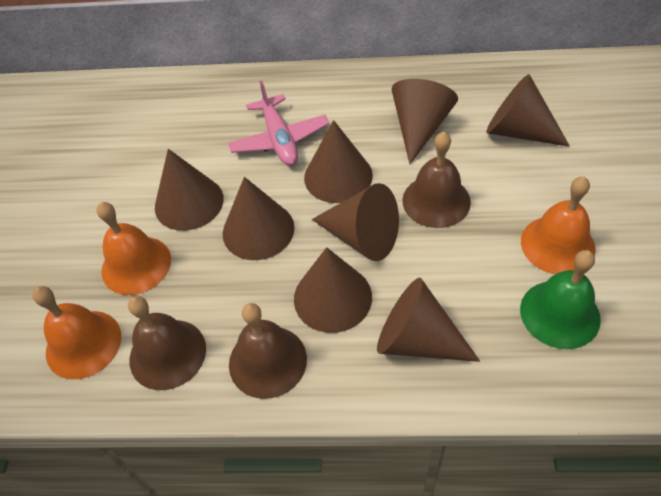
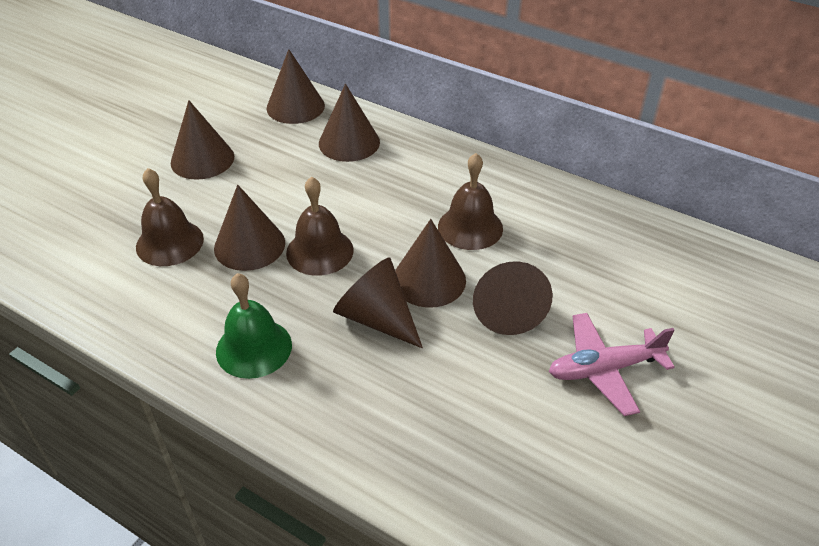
brown cone: 8 -> 7
orange bell: 3 -> 0

